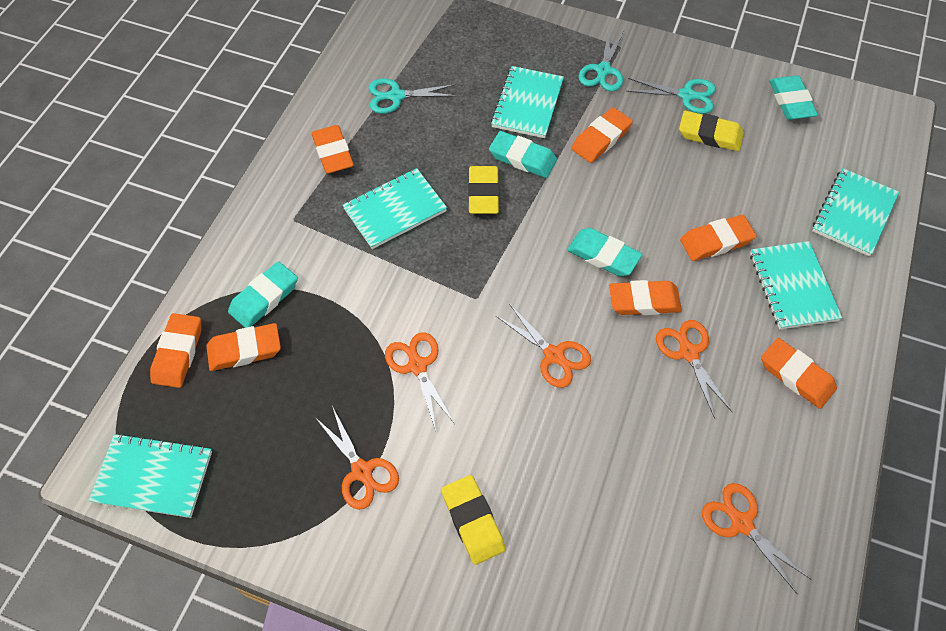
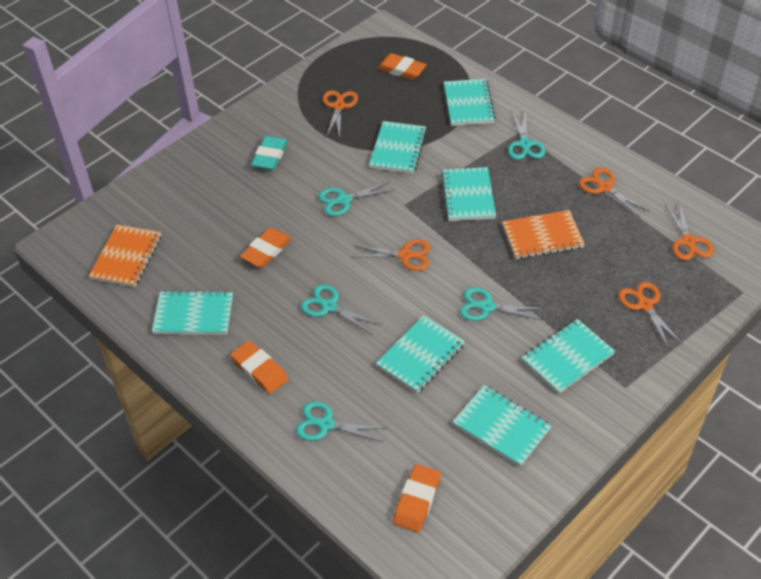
orange eraser: 7 -> 4
orange notebook: 0 -> 2
turquoise eraser: 4 -> 1
turquoise notebook: 5 -> 7
turquoise scissors: 3 -> 5
yellow eraser: 3 -> 0

